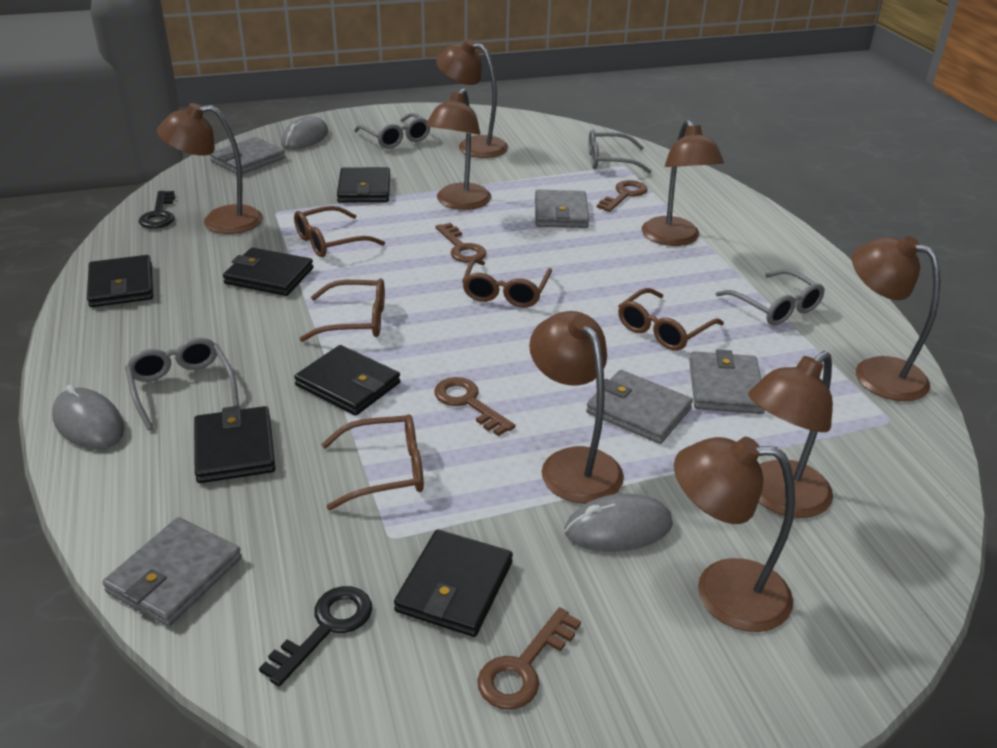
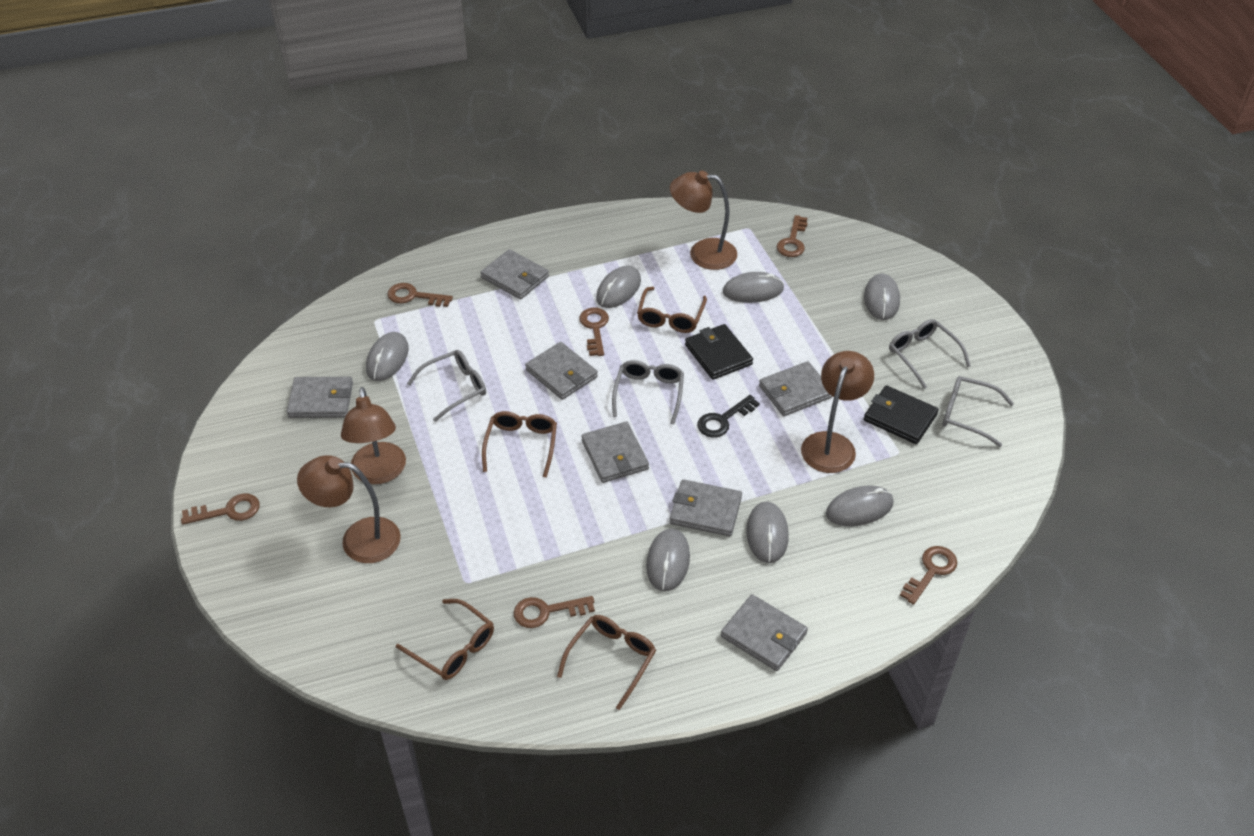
black key: 2 -> 1
black wallet: 6 -> 2
brown glasses: 5 -> 4
brown key: 4 -> 6
brown lamp: 8 -> 4
grey mouse: 3 -> 7
grey wallet: 5 -> 7

